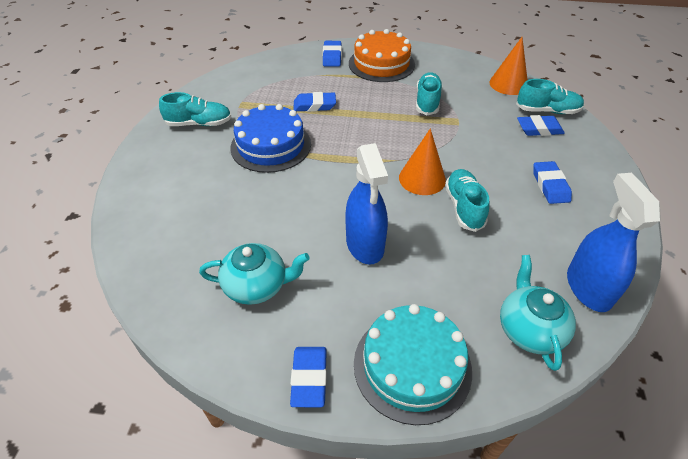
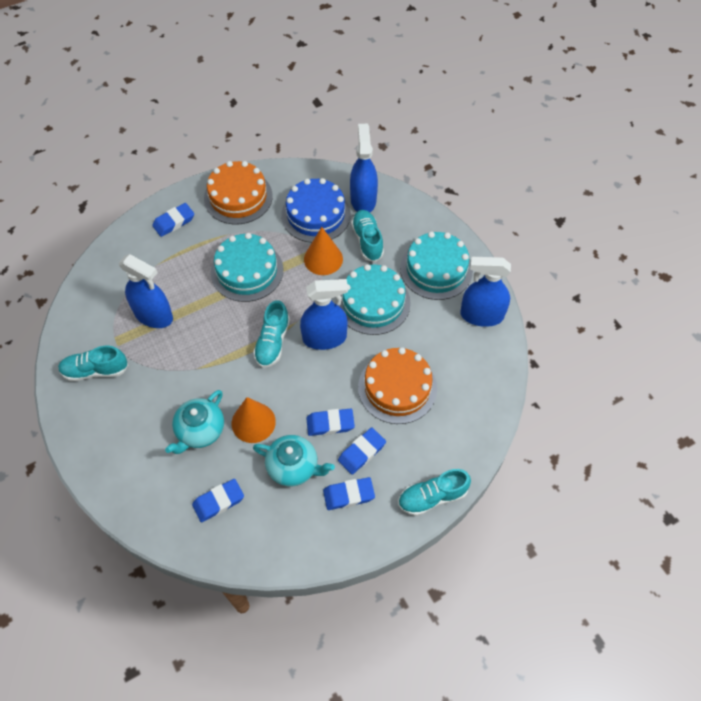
blue spray bottle: 2 -> 4
orange cake: 1 -> 2
turquoise cake: 1 -> 3

